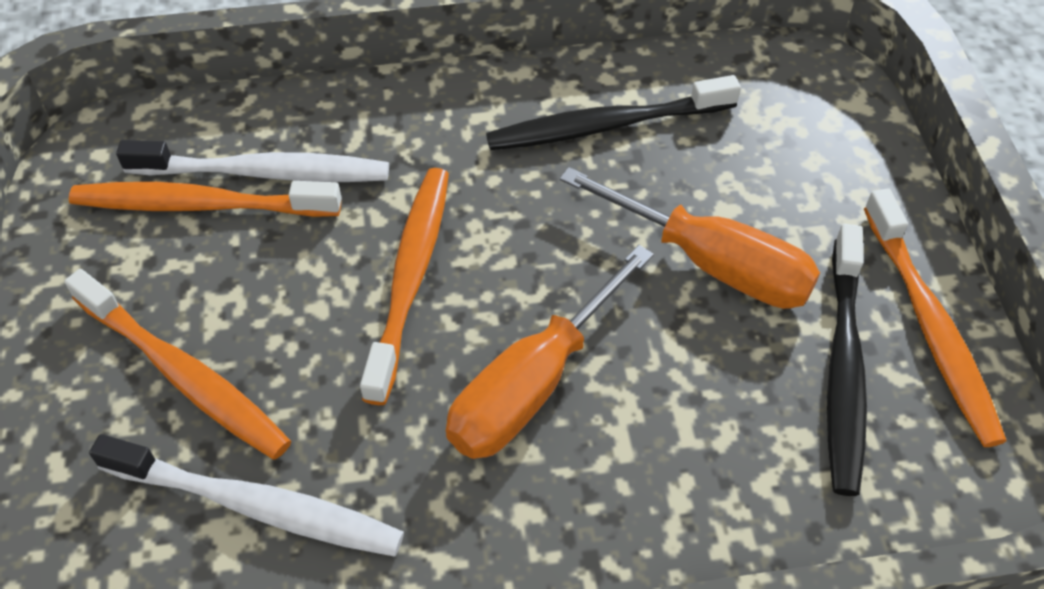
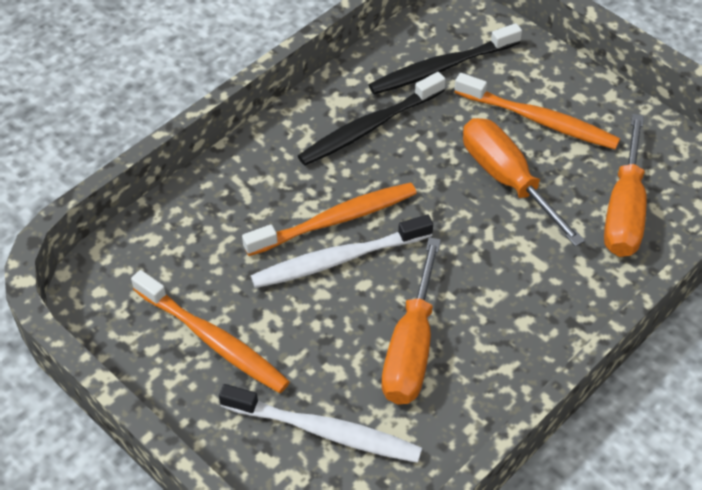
orange screwdriver: 2 -> 3
orange toothbrush: 4 -> 3

